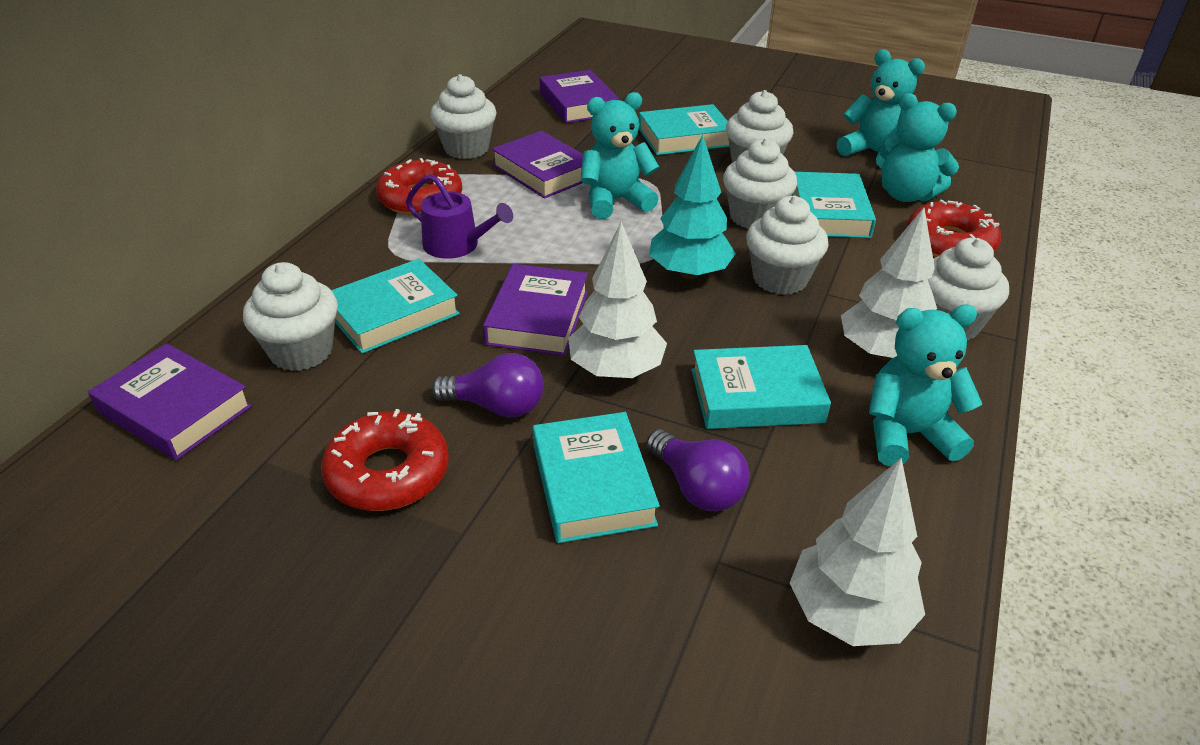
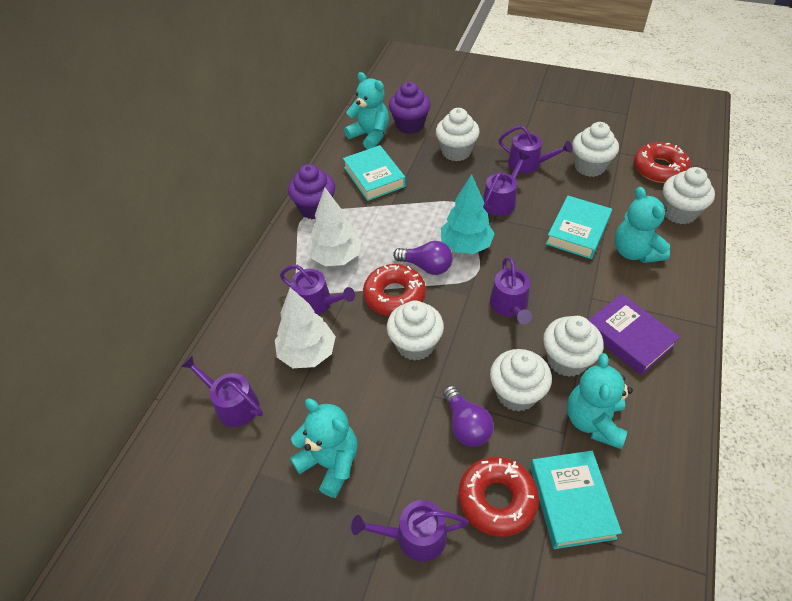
purple book: 4 -> 1
purple cupcake: 0 -> 2
purple watering can: 1 -> 6
turquoise book: 5 -> 3
white tree: 3 -> 2

